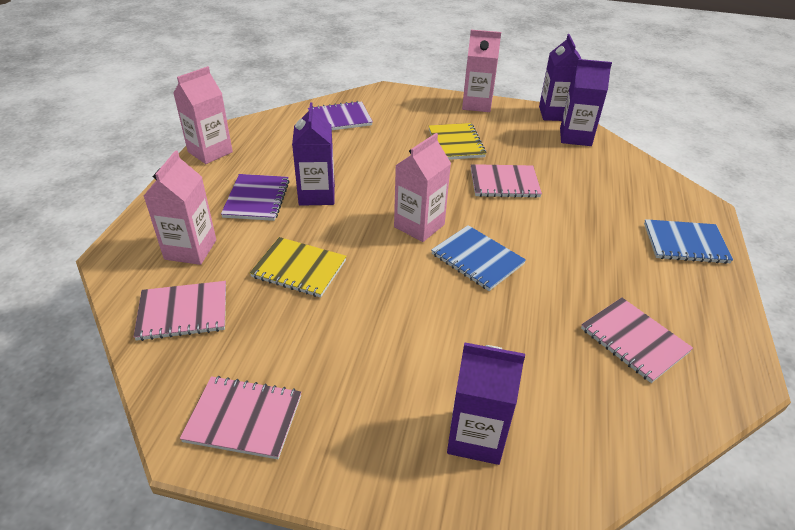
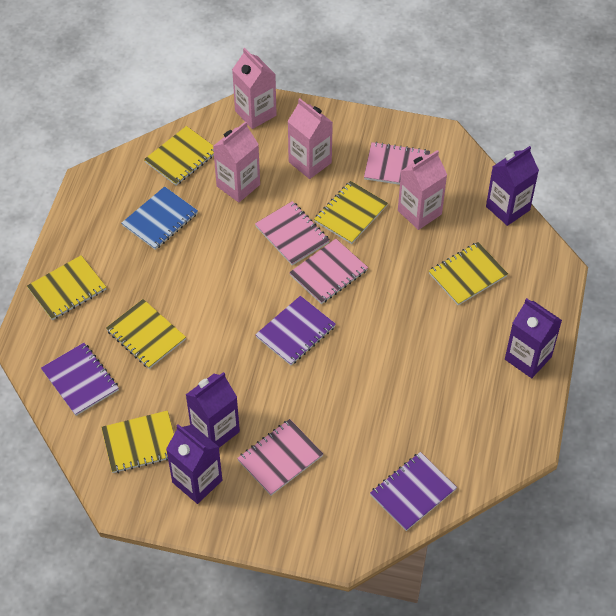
blue notebook: 2 -> 1
purple notebook: 2 -> 3
yellow notebook: 2 -> 6

